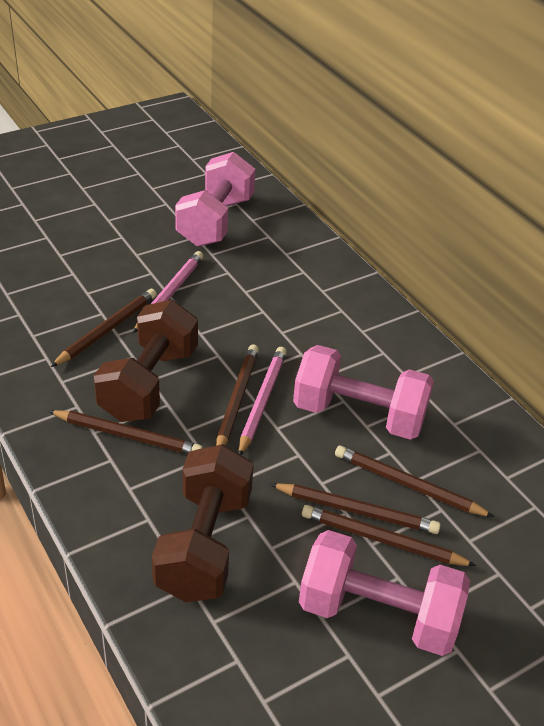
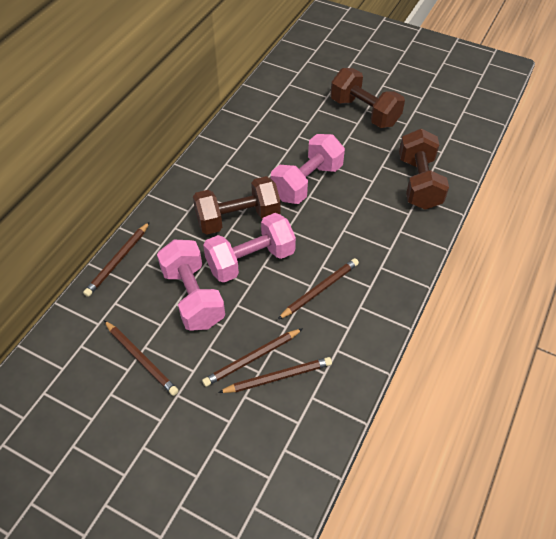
brown dumbbell: 2 -> 3
brown pencil: 6 -> 5
pink pencil: 2 -> 0

